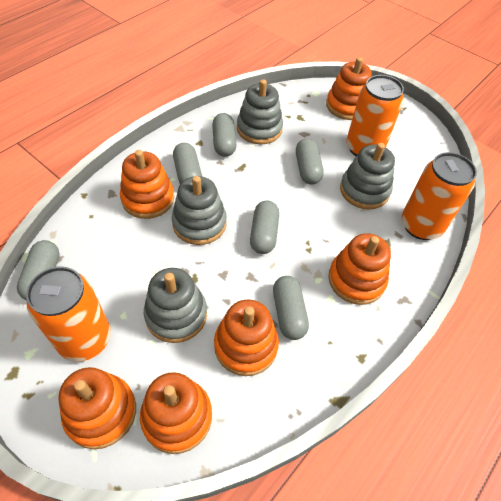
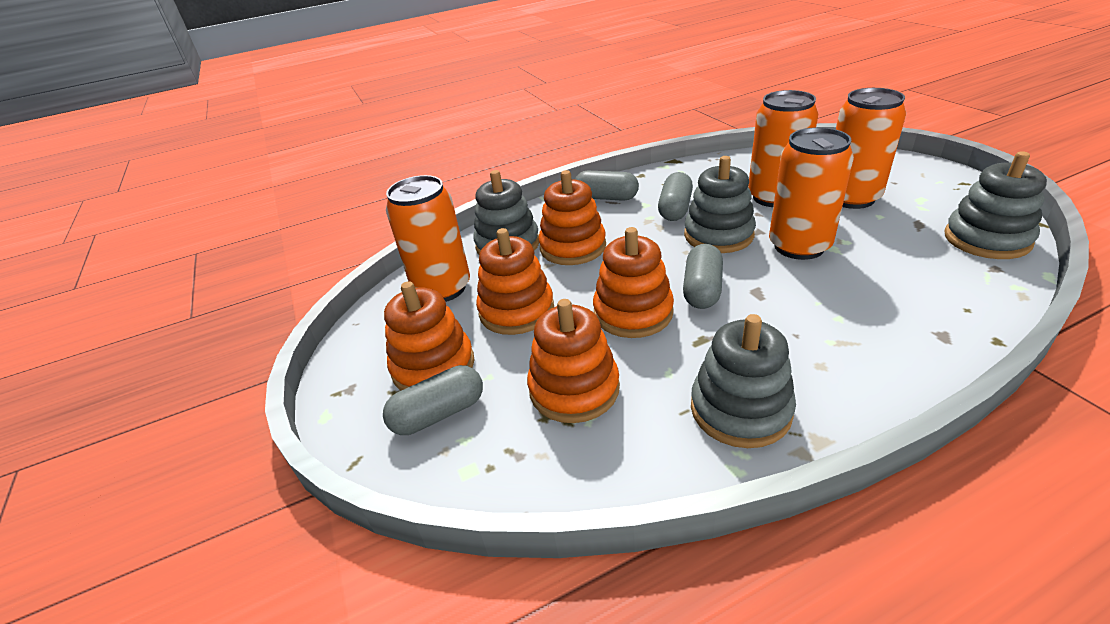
grey capsule: 6 -> 4
orange can: 3 -> 4
orange stacking toy: 6 -> 5

